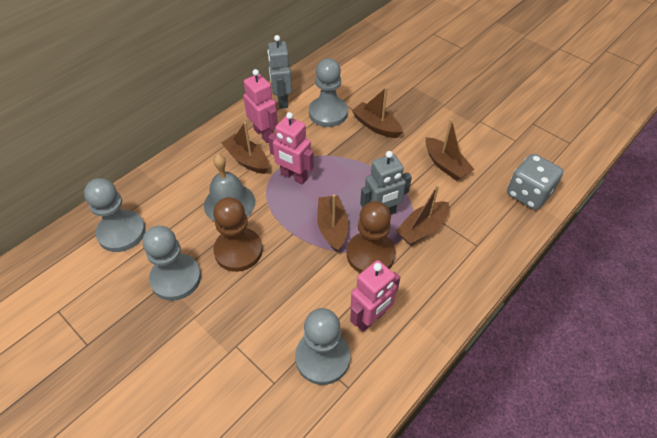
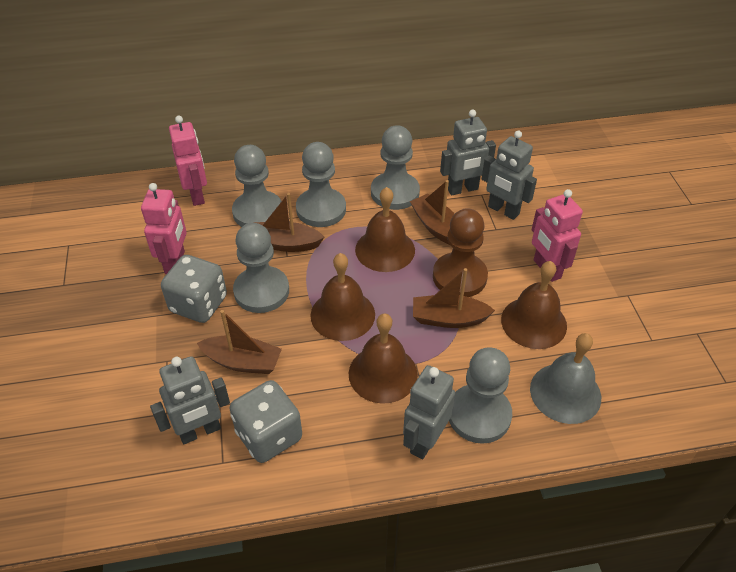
brown bell: 0 -> 4
brown boat: 5 -> 4
brown pawn: 2 -> 1
grey dice: 1 -> 2
grey pawn: 4 -> 5
grey robot: 2 -> 4

